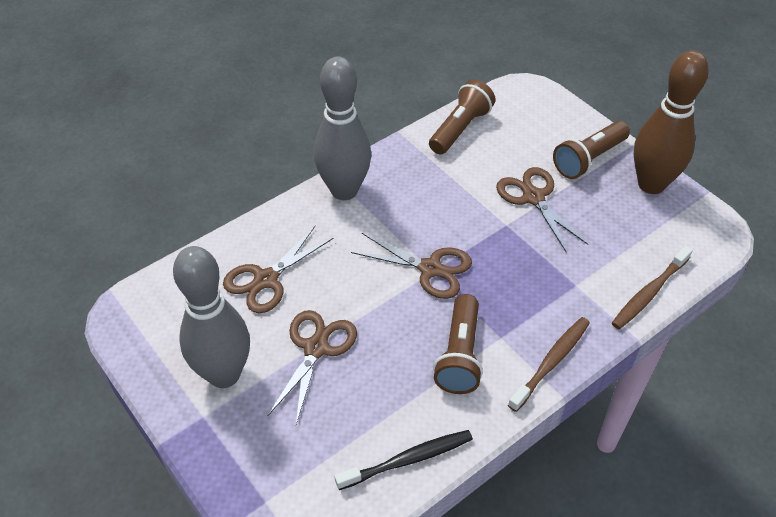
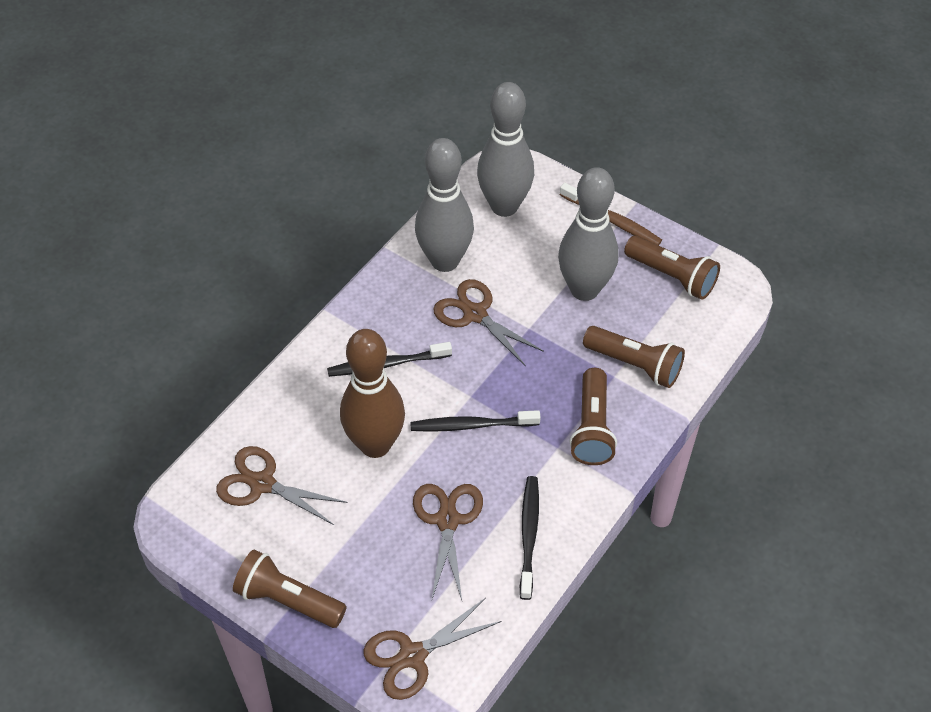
black toothbrush: 1 -> 3
brown flashlight: 3 -> 4
brown toothbrush: 2 -> 1
grey bowling pin: 2 -> 3

